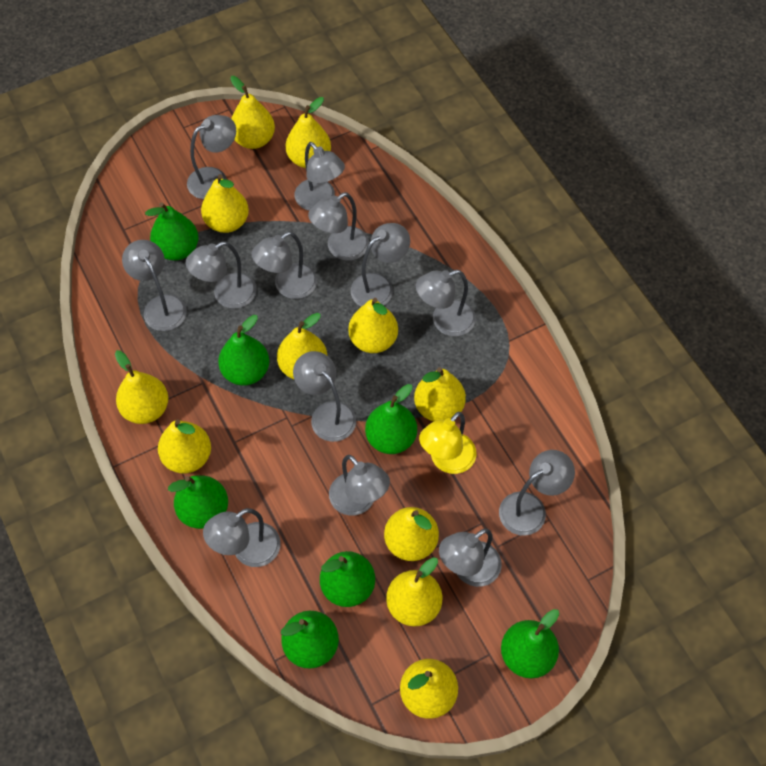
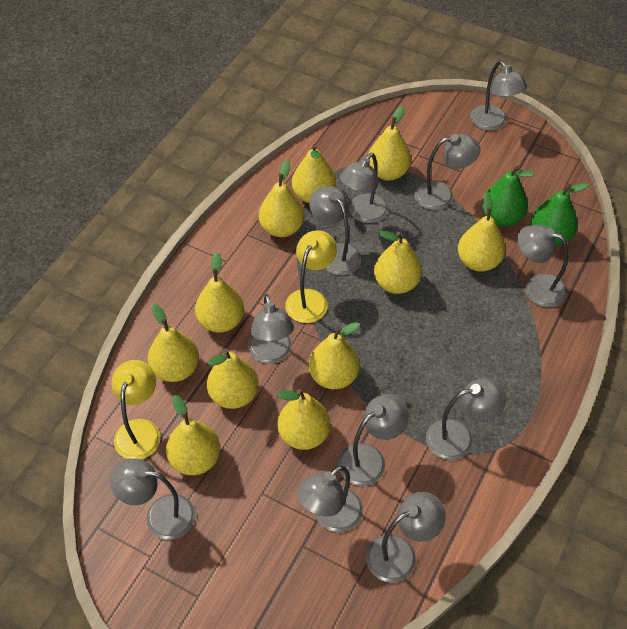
green pear: 7 -> 2
grey lamp: 13 -> 11
yellow lamp: 1 -> 2

